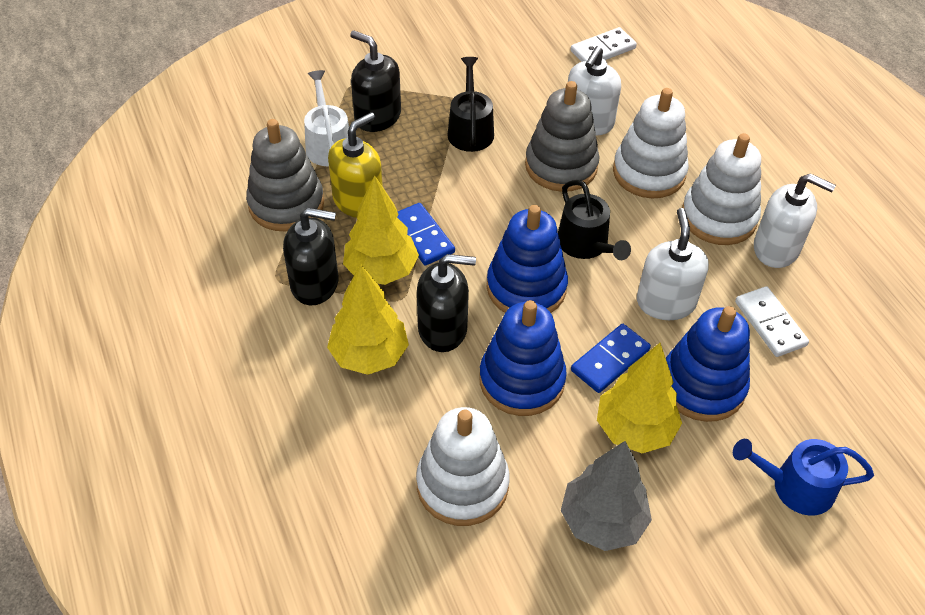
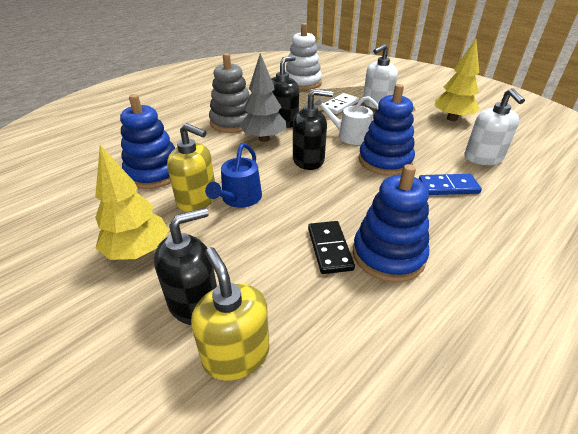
black domino: 0 -> 1
black watering can: 2 -> 0
blue domino: 2 -> 1
grey stacking toy: 2 -> 1
white domino: 2 -> 1
white soap dispenser: 3 -> 2
white stacking toy: 3 -> 1
yellow soap dispenser: 1 -> 2
yellow tree: 3 -> 2

